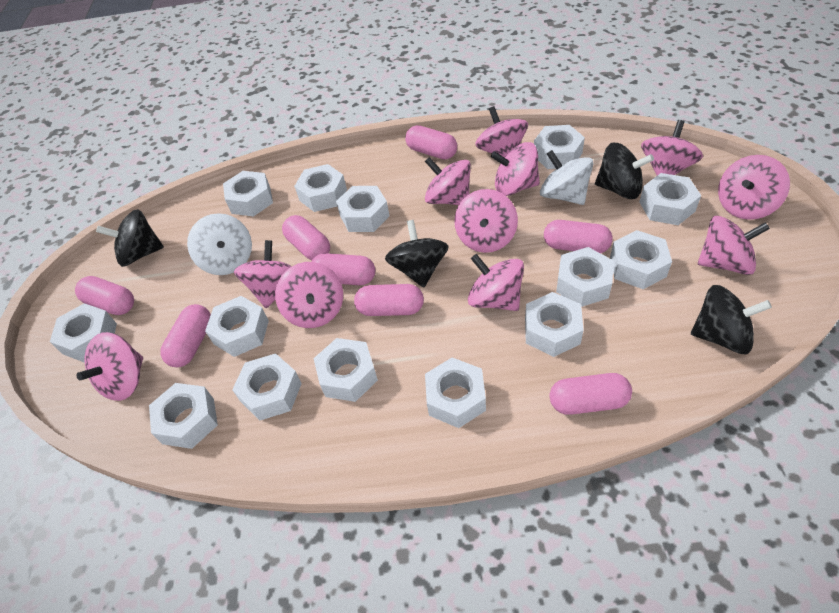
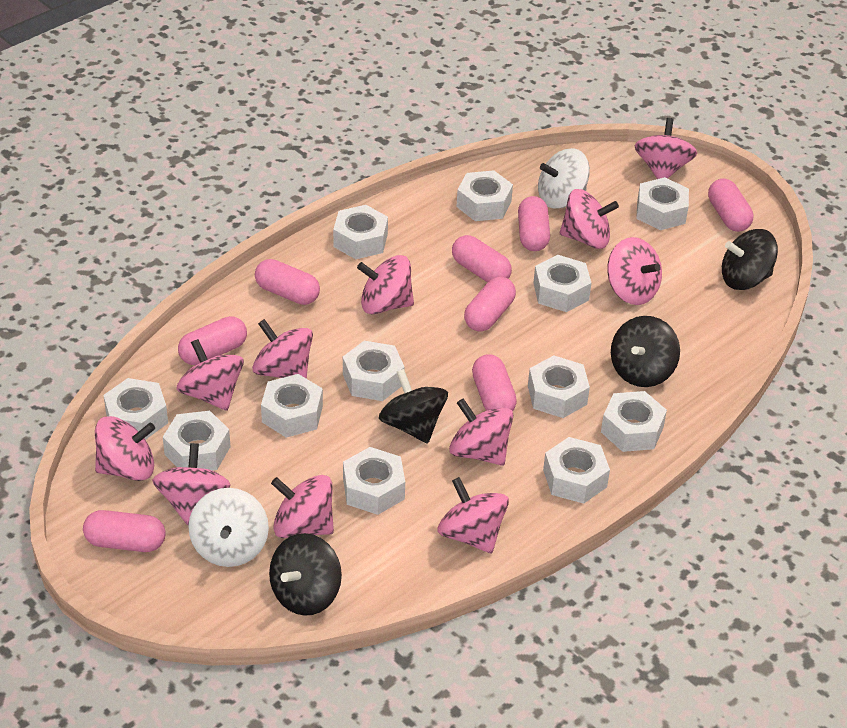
white nut: 14 -> 12

